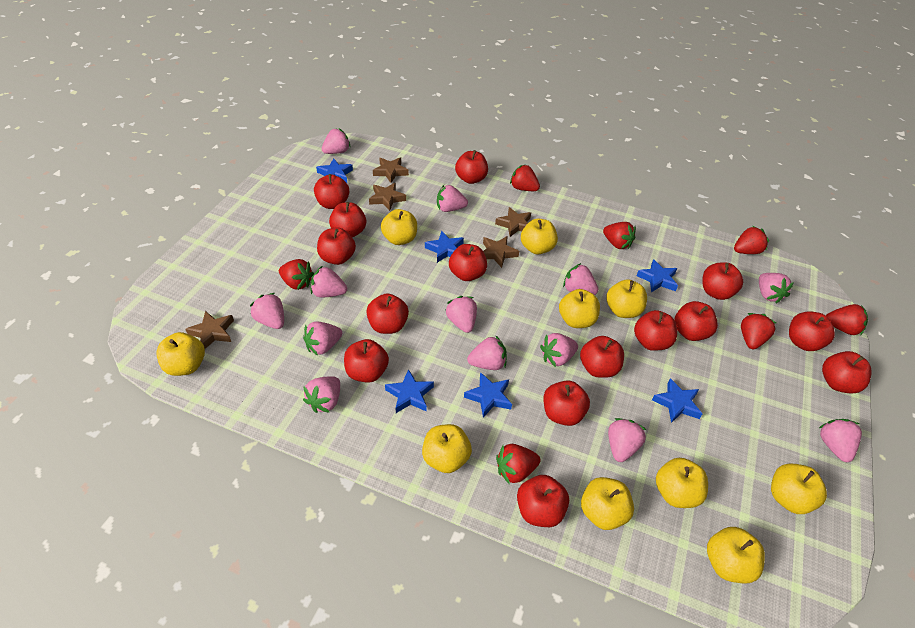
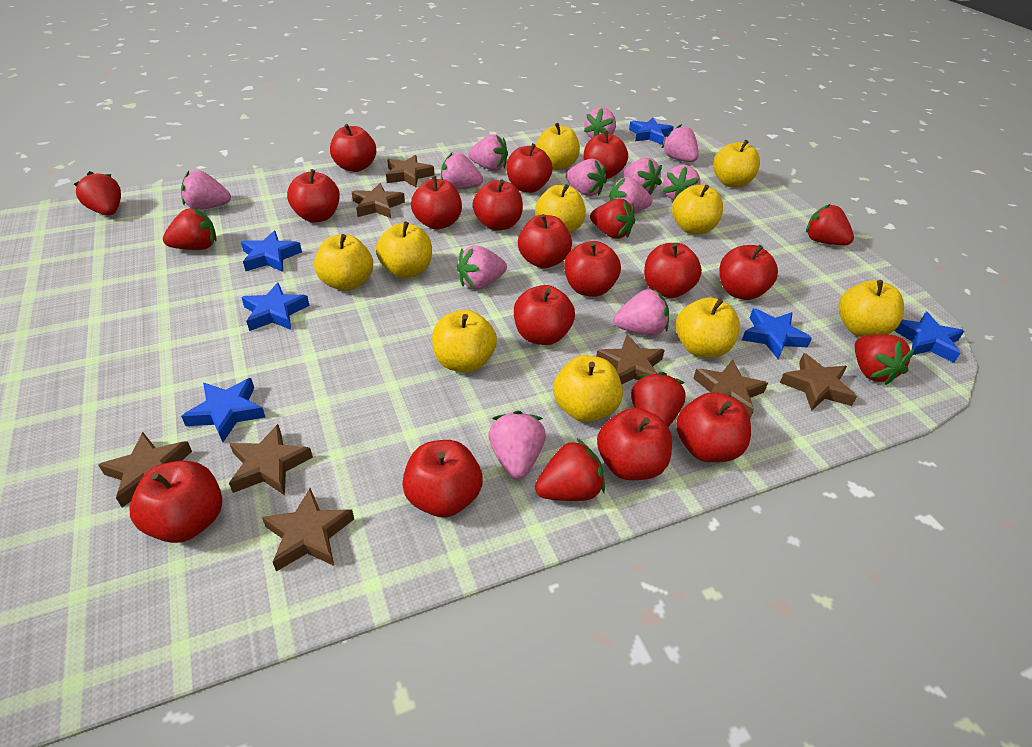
brown star: 5 -> 8
pink strawberry: 13 -> 12

